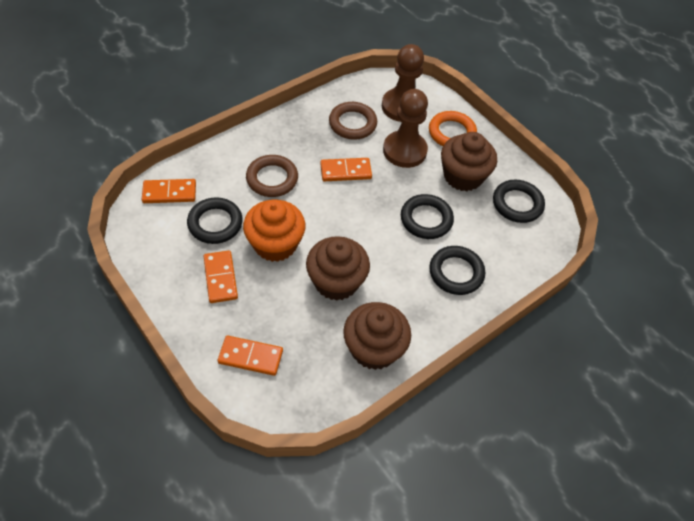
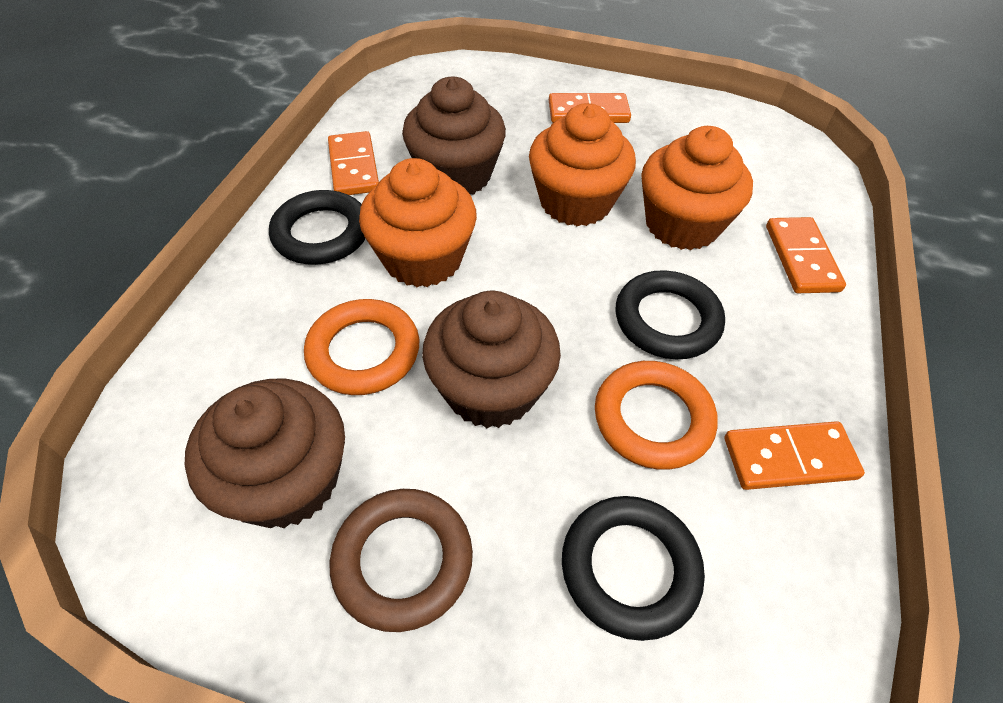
black ring: 4 -> 3
brown pawn: 2 -> 0
brown ring: 2 -> 1
orange cupcake: 1 -> 3
orange ring: 1 -> 2

